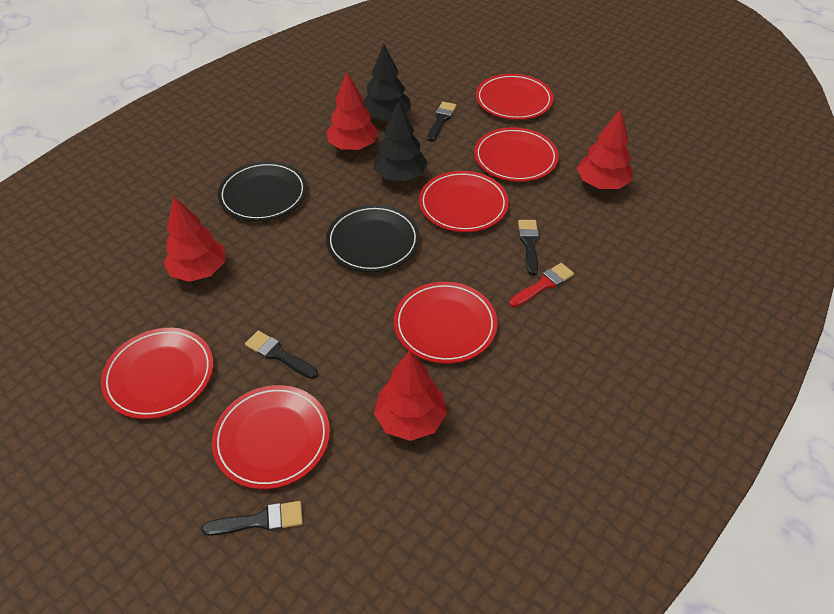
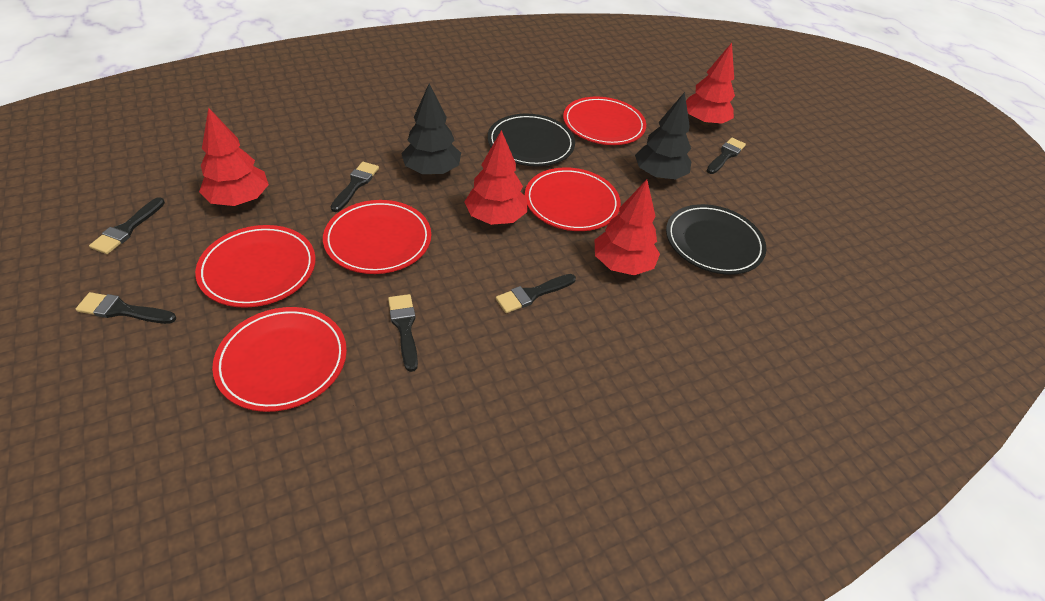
black brush: 4 -> 6
red brush: 1 -> 0
red plate: 6 -> 5

